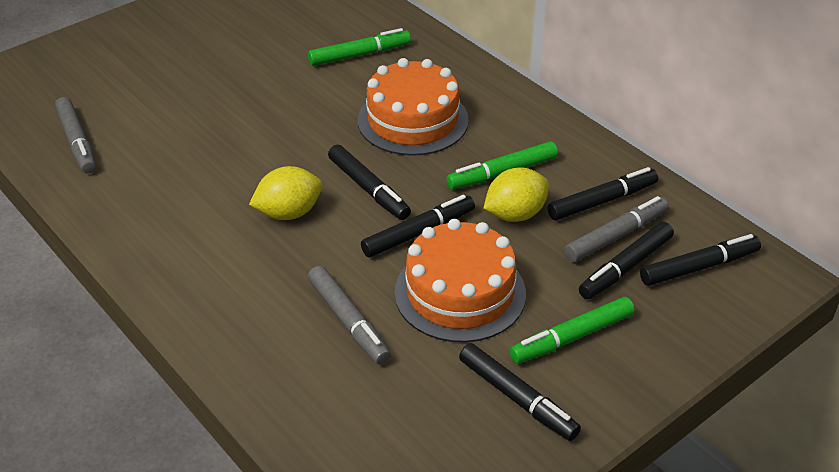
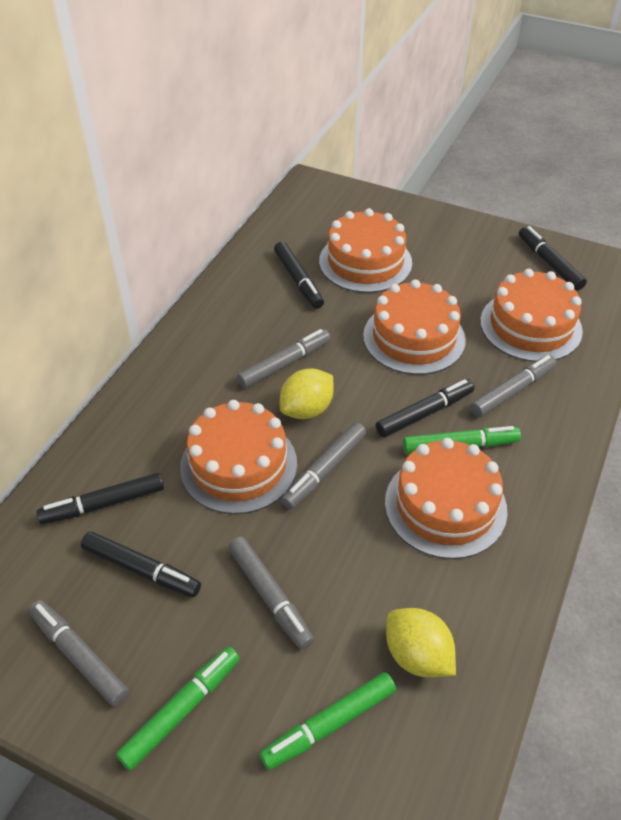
black marker: 6 -> 5
grey marker: 3 -> 5
orange cake: 2 -> 5

